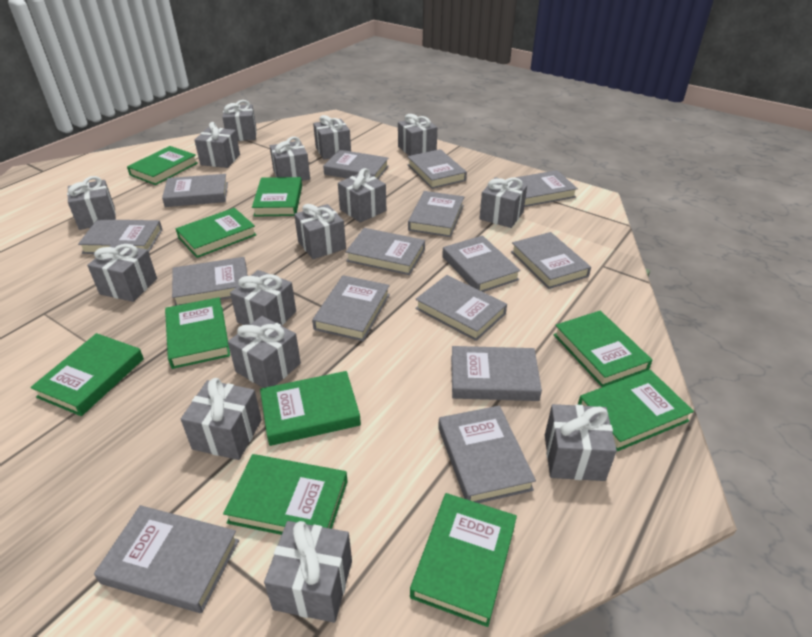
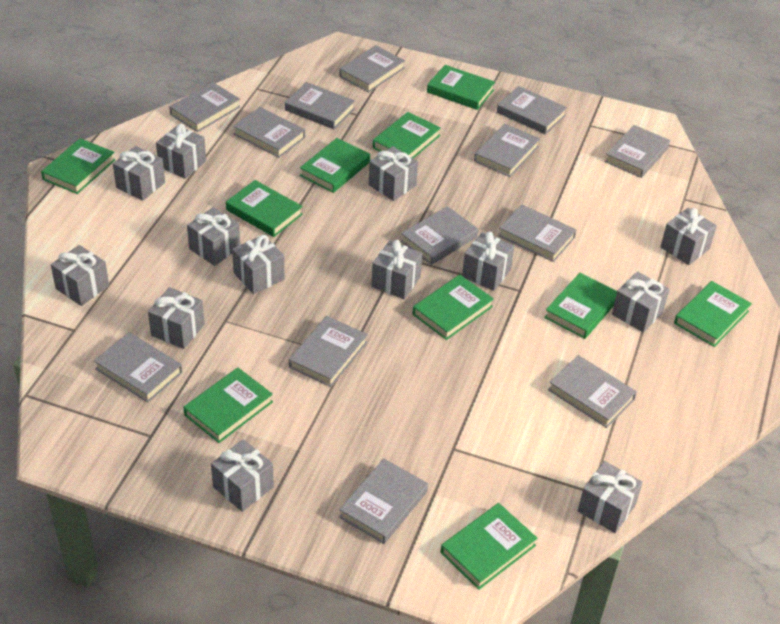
grey book: 15 -> 13
grey gift: 15 -> 13

